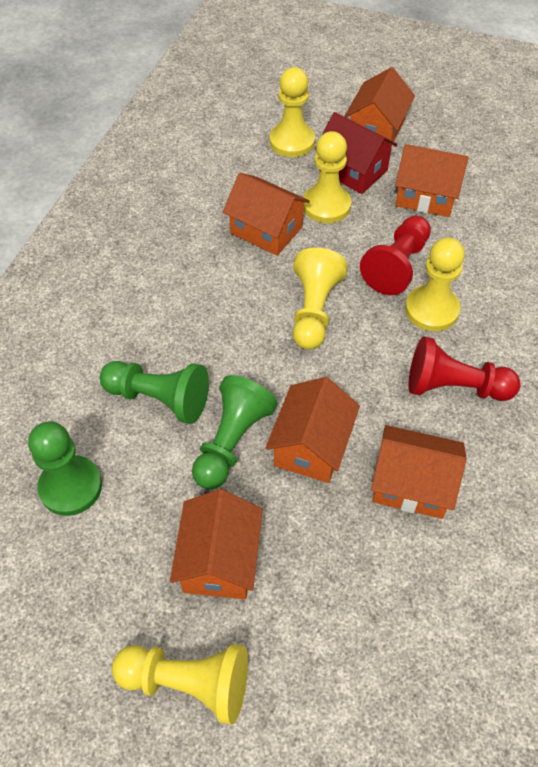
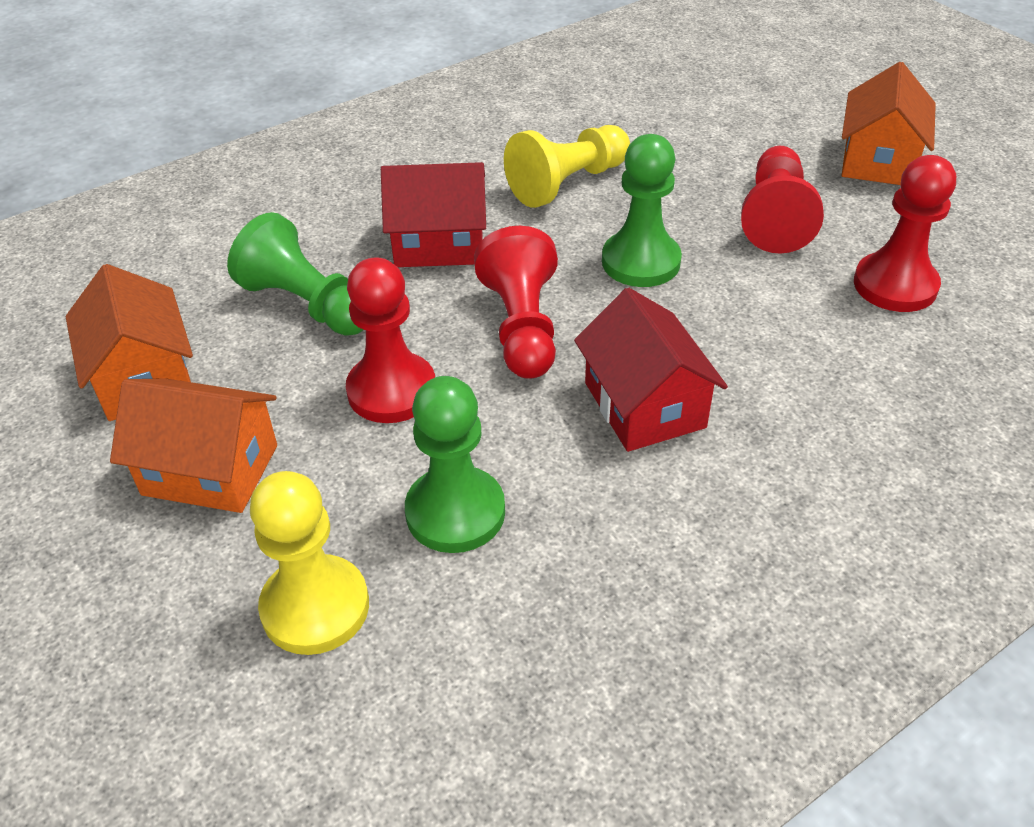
orange house: 6 -> 3
red house: 1 -> 2
red pawn: 2 -> 4
yellow pawn: 5 -> 2

